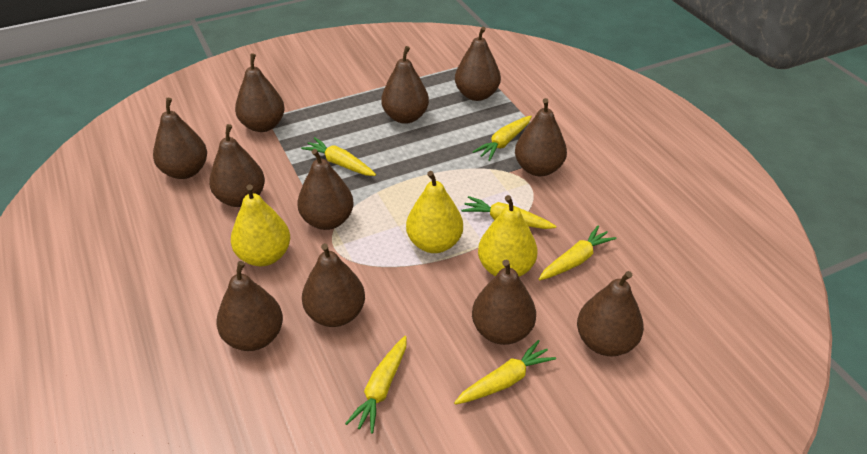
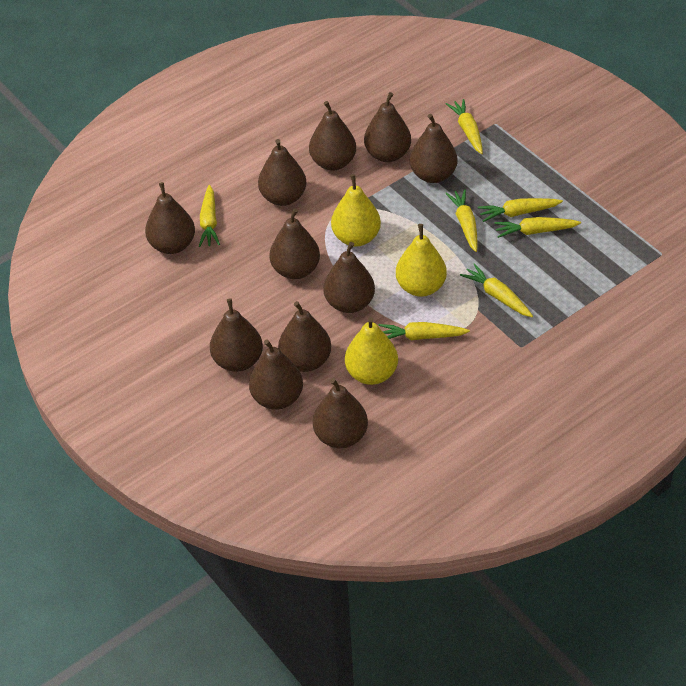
yellow carrot: 6 -> 7

